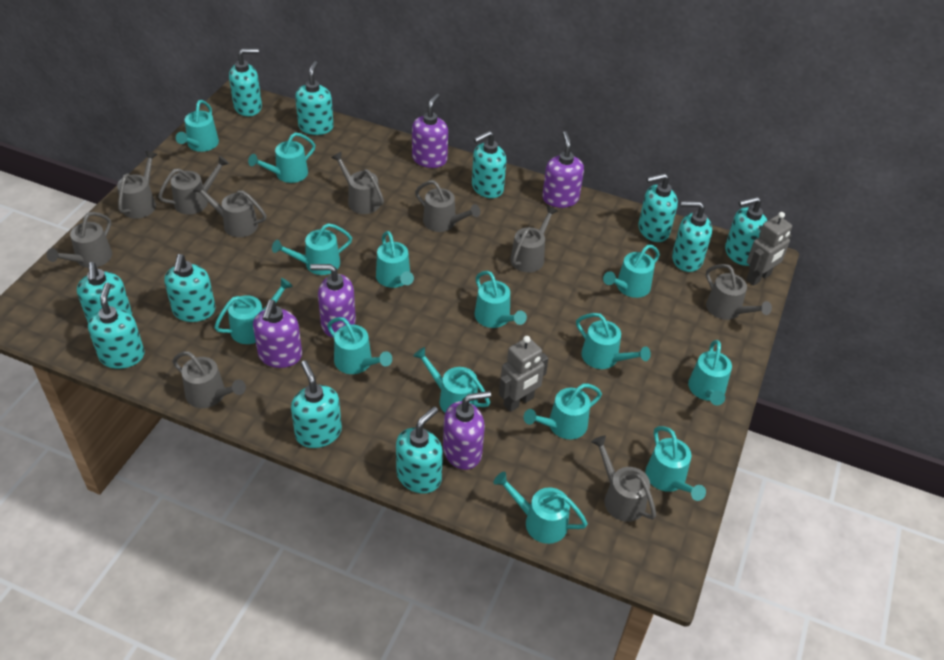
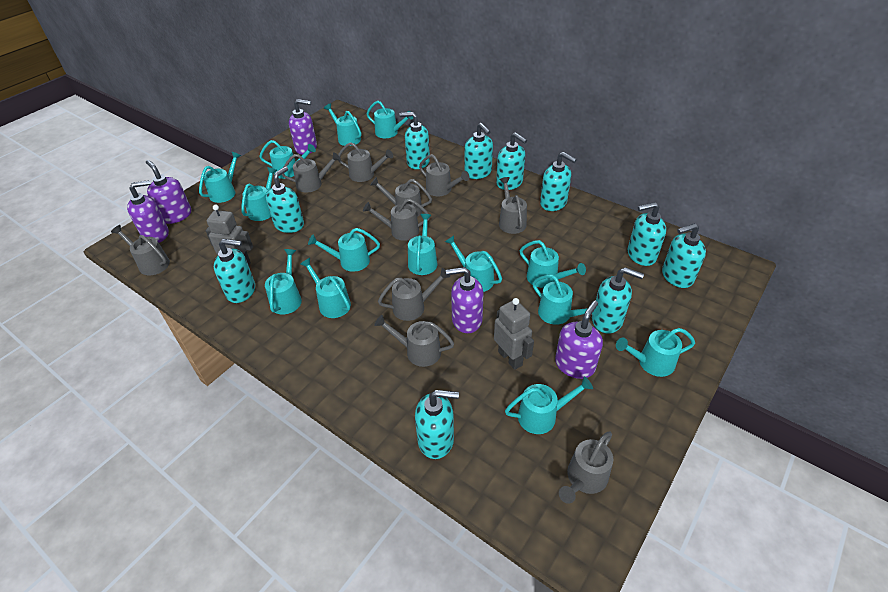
turquoise soap dispenser: 11 -> 10

